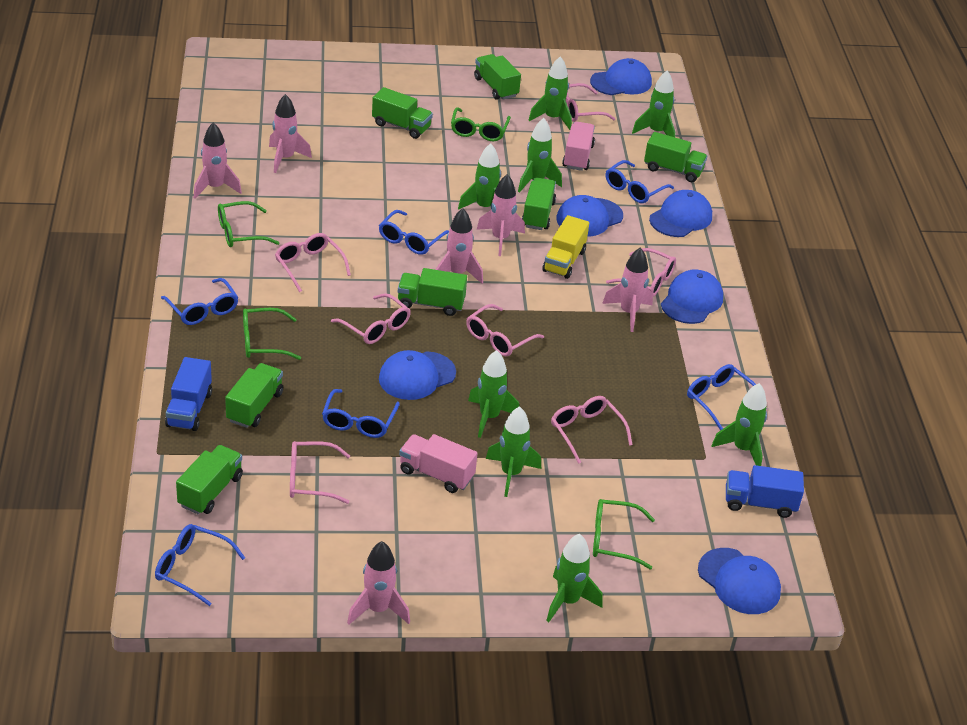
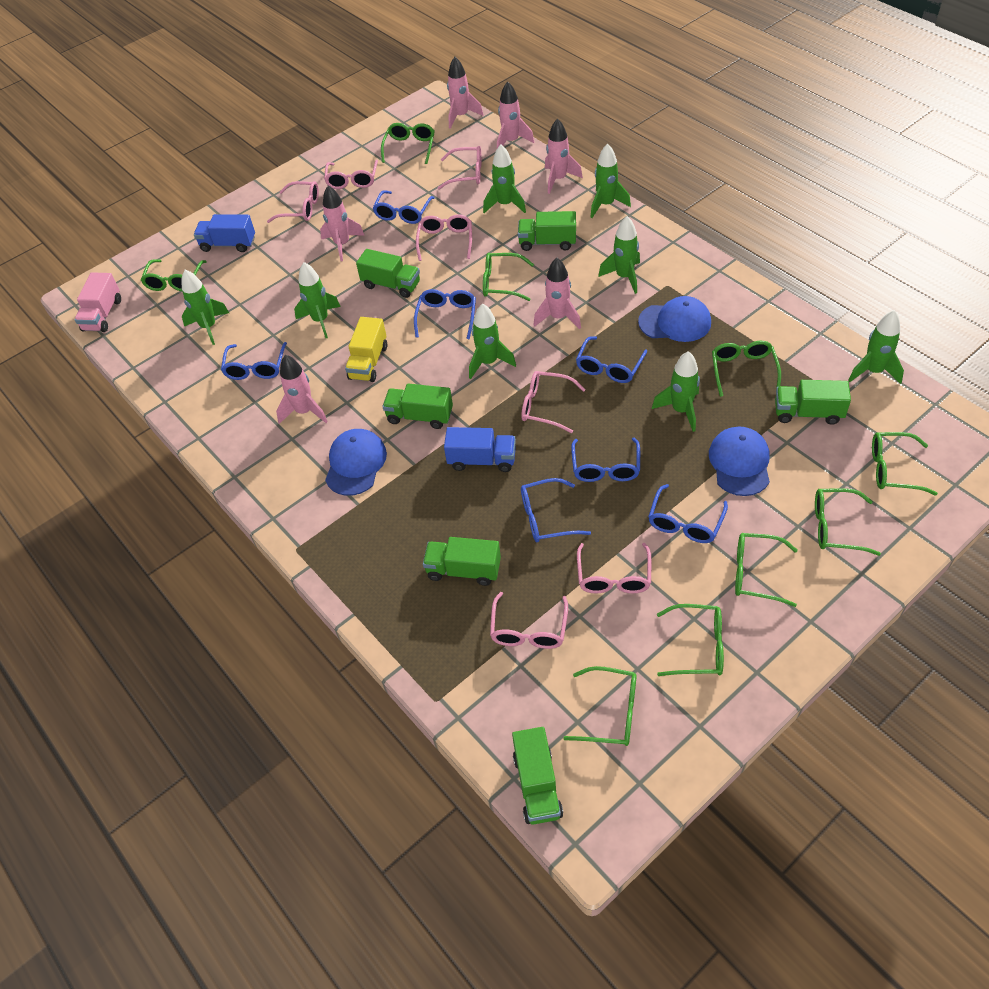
blue cap: 6 -> 3
blue glasses: 6 -> 7
green glasses: 4 -> 9
green truck: 7 -> 6
pink truck: 2 -> 1

